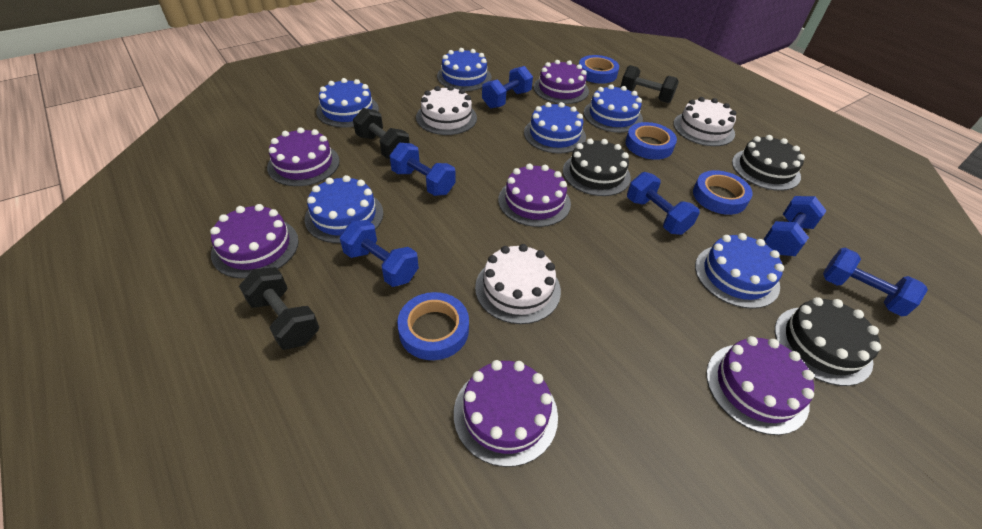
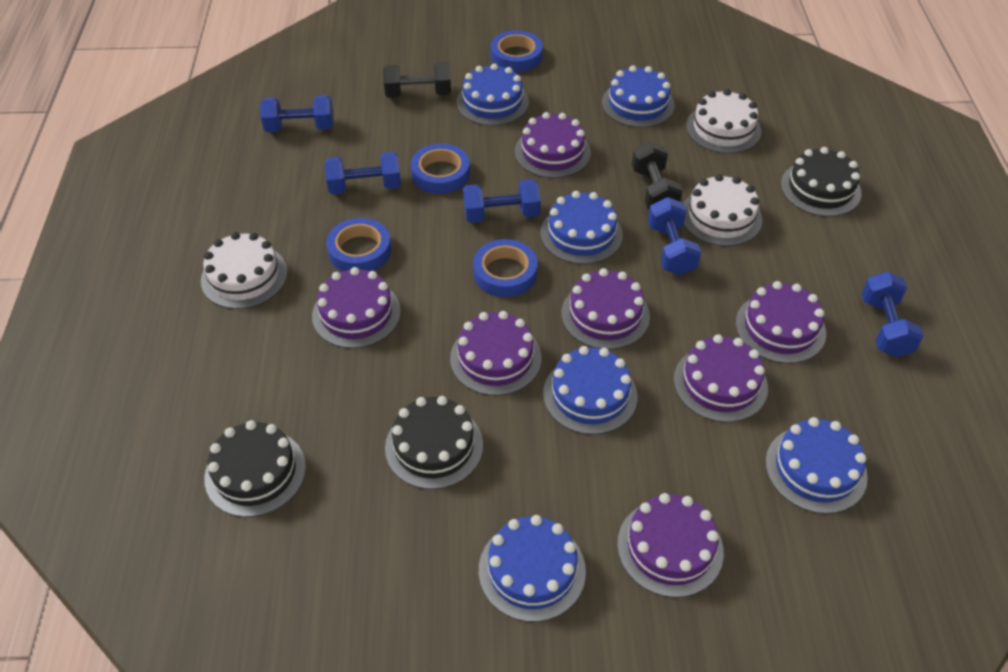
black dumbbell: 3 -> 2
blue dumbbell: 6 -> 5
purple cake: 6 -> 7

